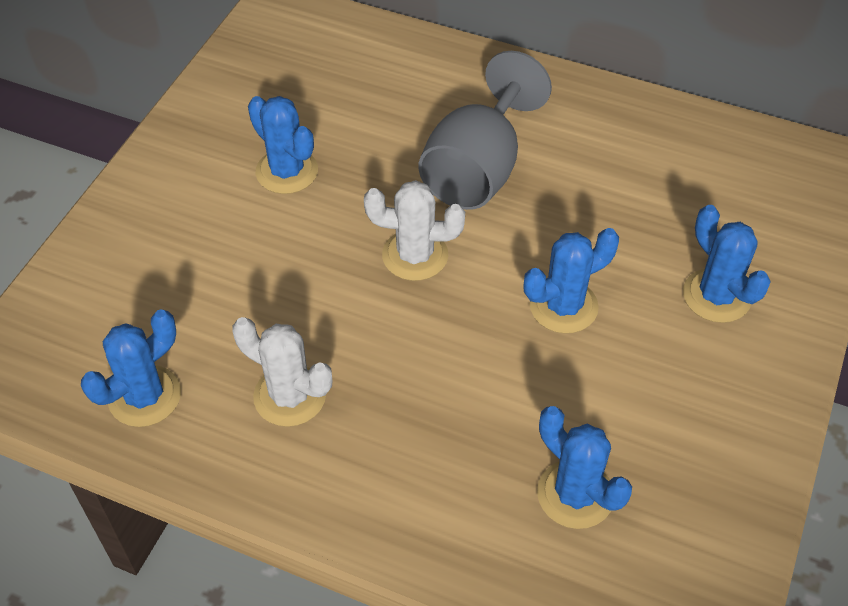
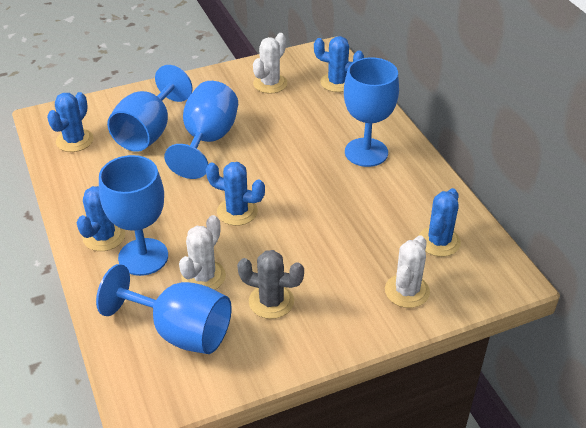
blue goblet: 0 -> 5
grey cactus: 0 -> 1
grey goblet: 1 -> 0
white cactus: 2 -> 3

